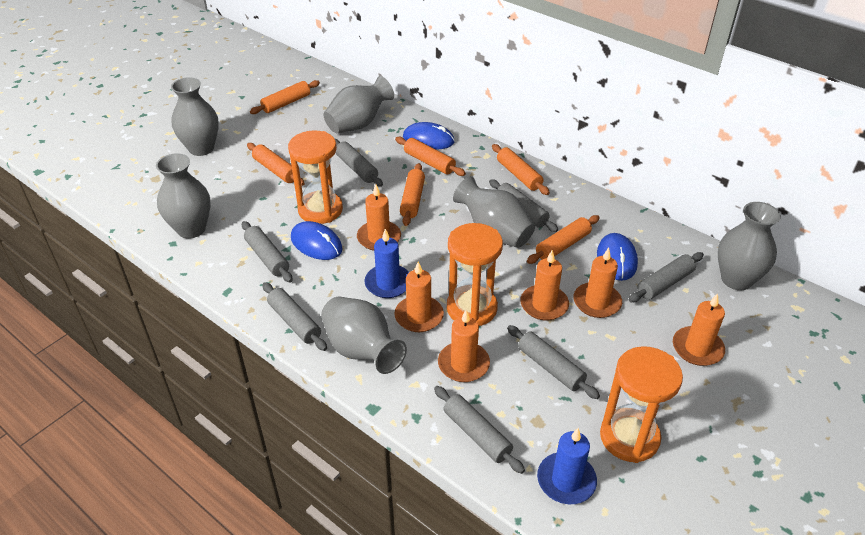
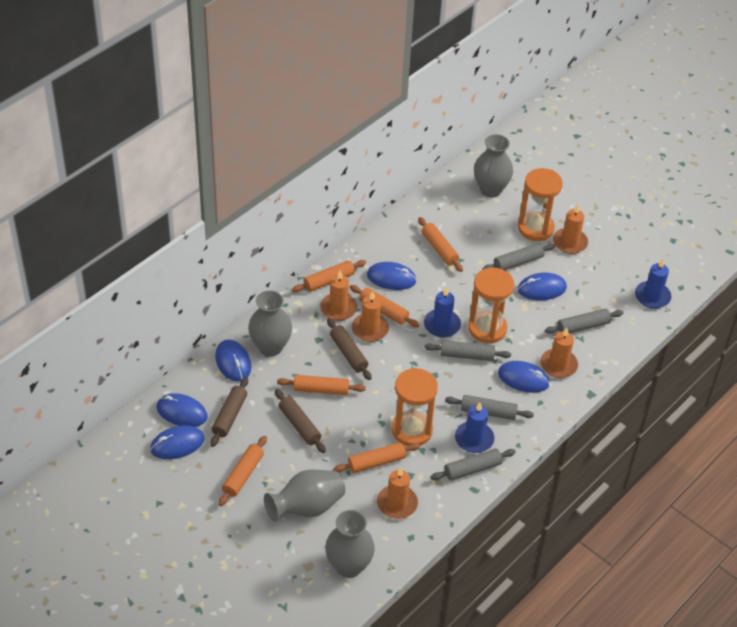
blue candle: 2 -> 3
blue mouse: 3 -> 6
brown rolling pin: 0 -> 3
grey rolling pin: 7 -> 5
grey vase: 6 -> 4
orange candle: 6 -> 5

